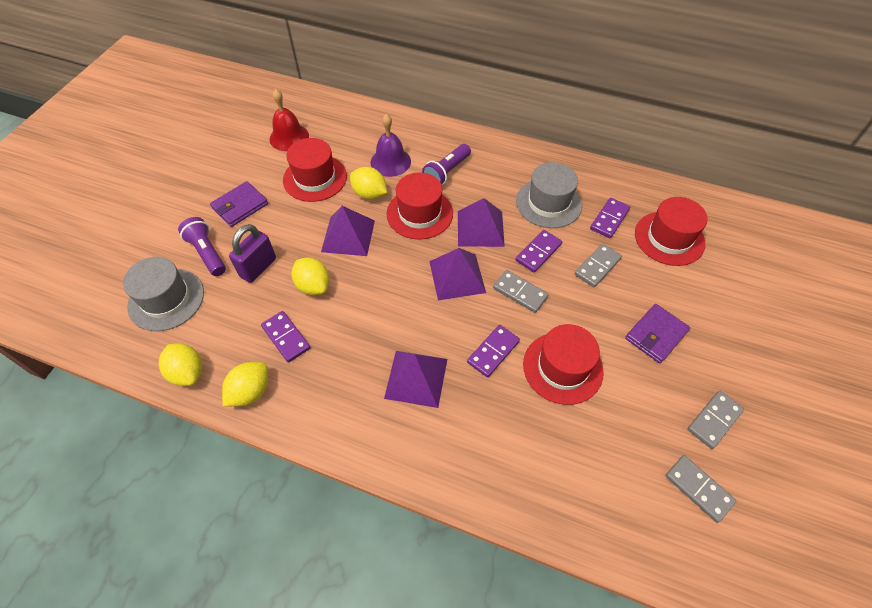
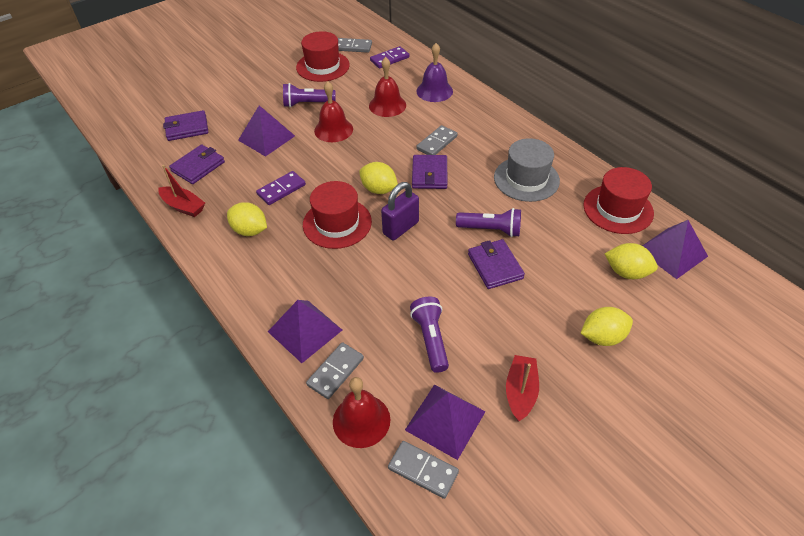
grey hat: 2 -> 1
purple domino: 4 -> 2
purple flashlight: 2 -> 3
purple wallet: 2 -> 4
red bell: 1 -> 3
red boat: 0 -> 2
red hat: 4 -> 3

